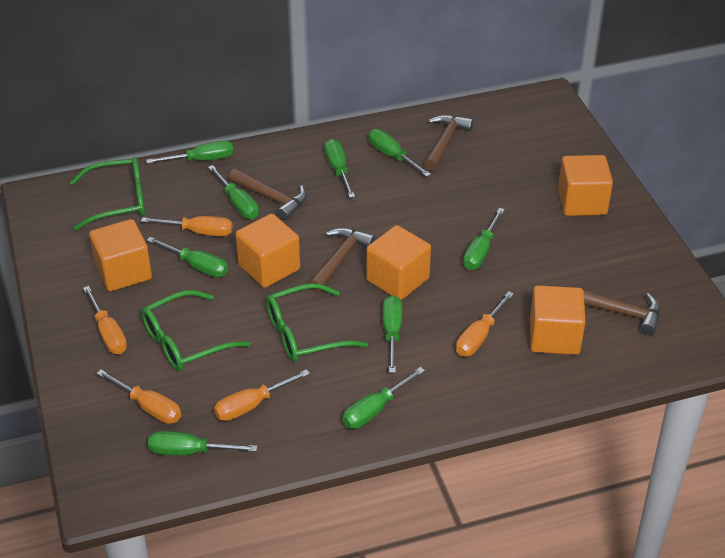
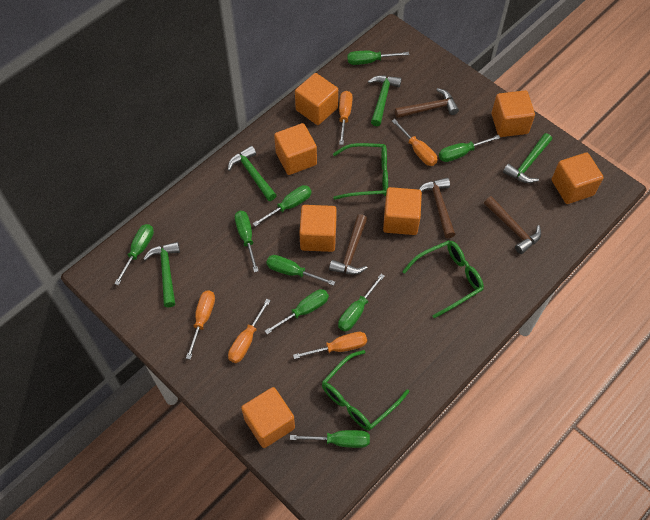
green hammer: 0 -> 4
orange cube: 5 -> 7

